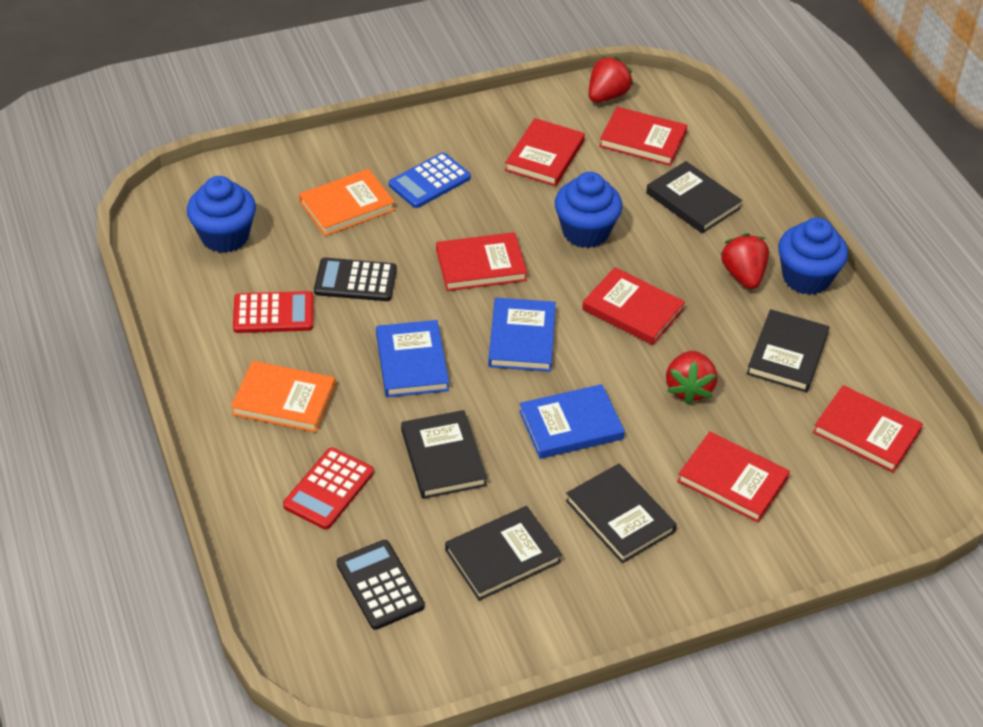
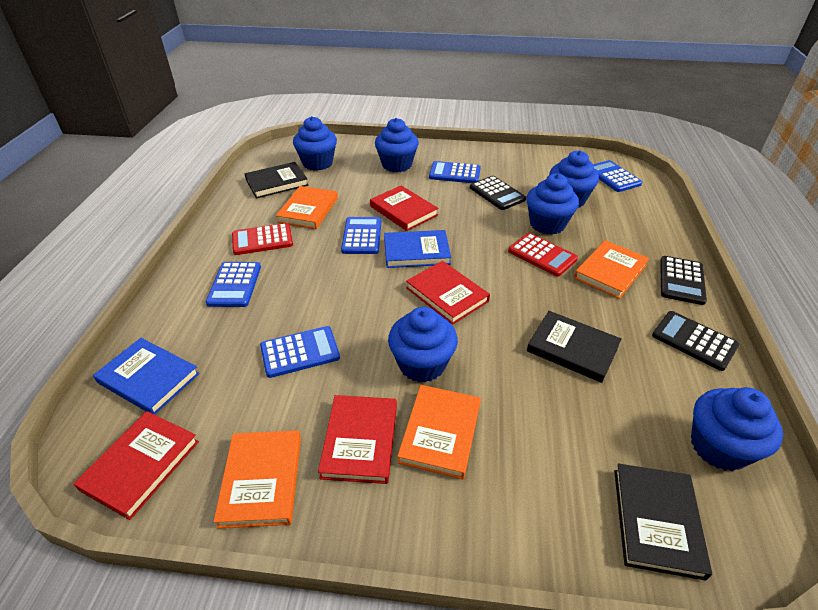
black book: 5 -> 3
black calculator: 2 -> 3
blue book: 3 -> 2
blue calculator: 1 -> 5
blue cupcake: 3 -> 6
orange book: 2 -> 4
red book: 6 -> 4
red strawberry: 3 -> 0

